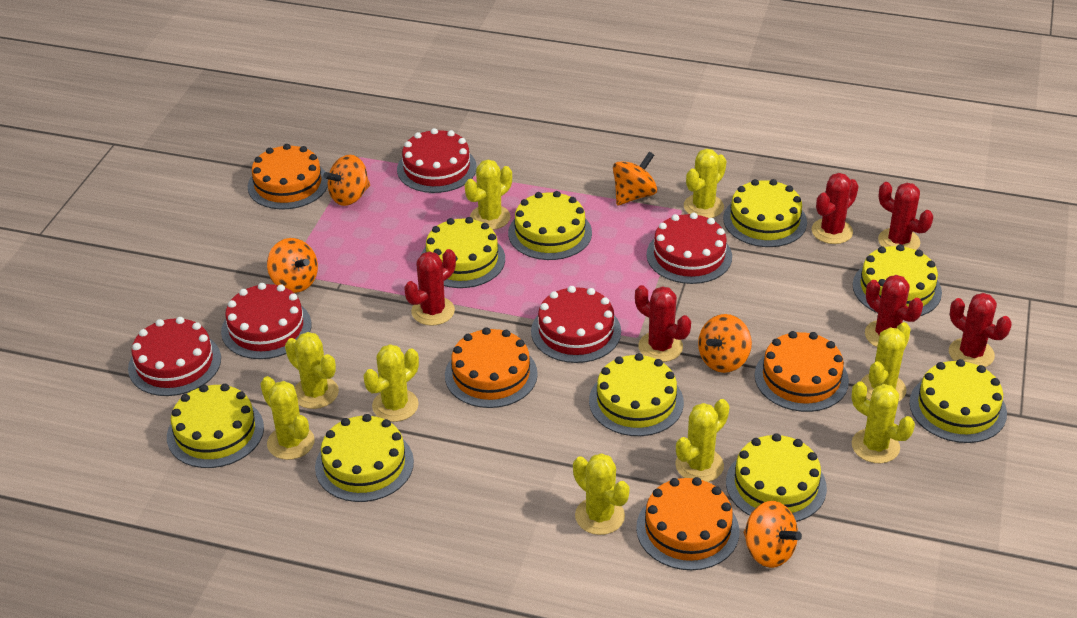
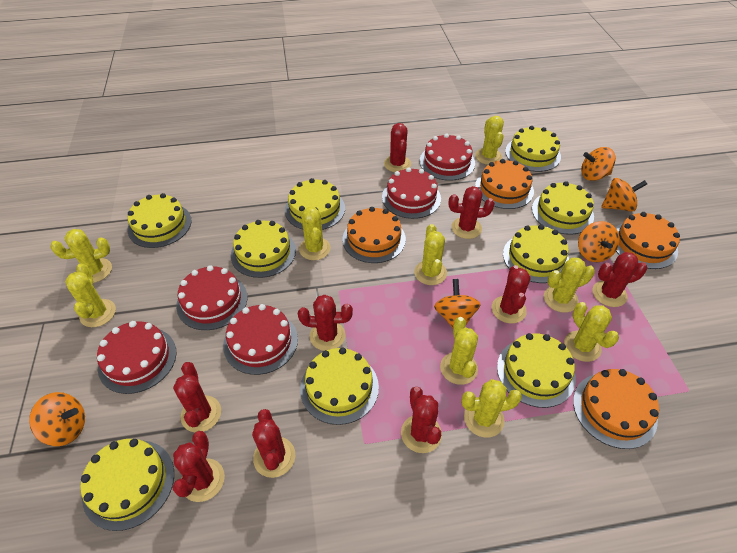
red cactus: 6 -> 9

